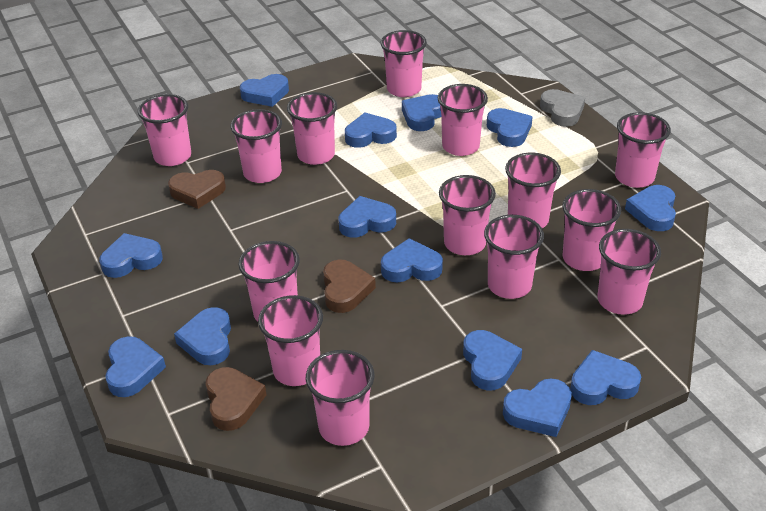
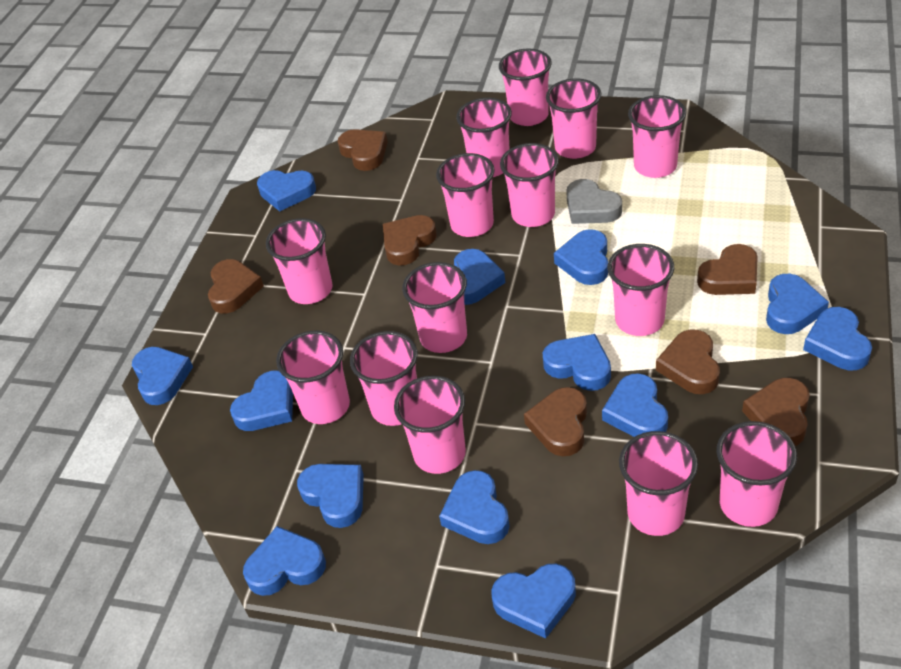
brown heart: 3 -> 7

